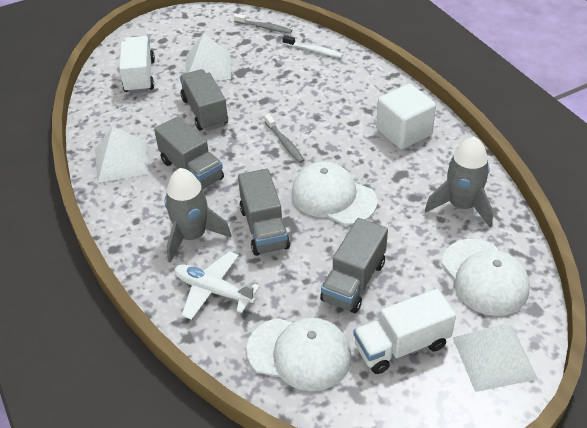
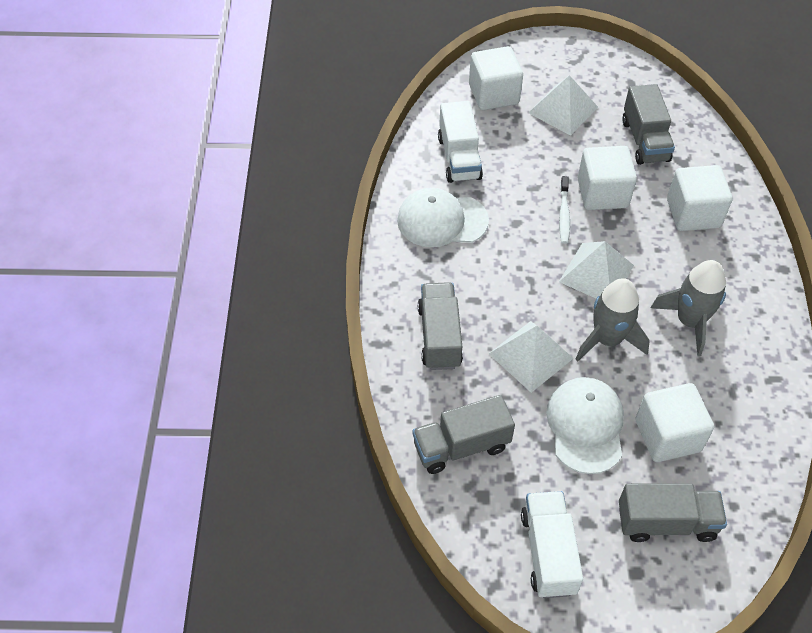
grey toothbrush: 2 -> 0
white cap: 3 -> 2
white cube: 1 -> 4
white plane: 1 -> 0

